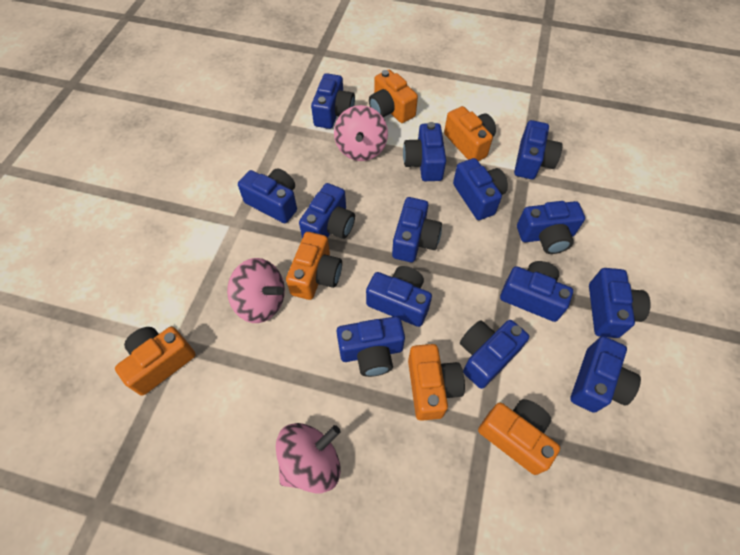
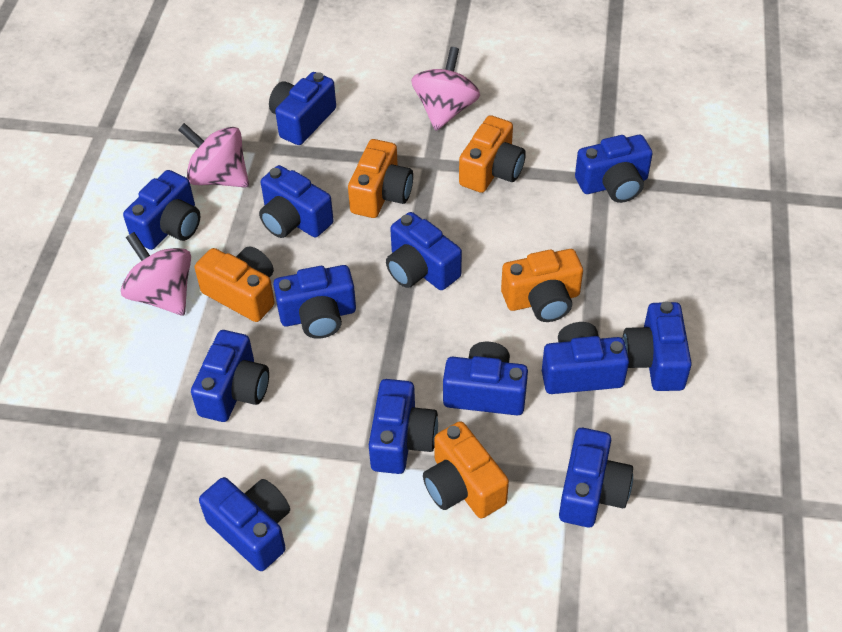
blue camera: 14 -> 13
orange camera: 6 -> 5

